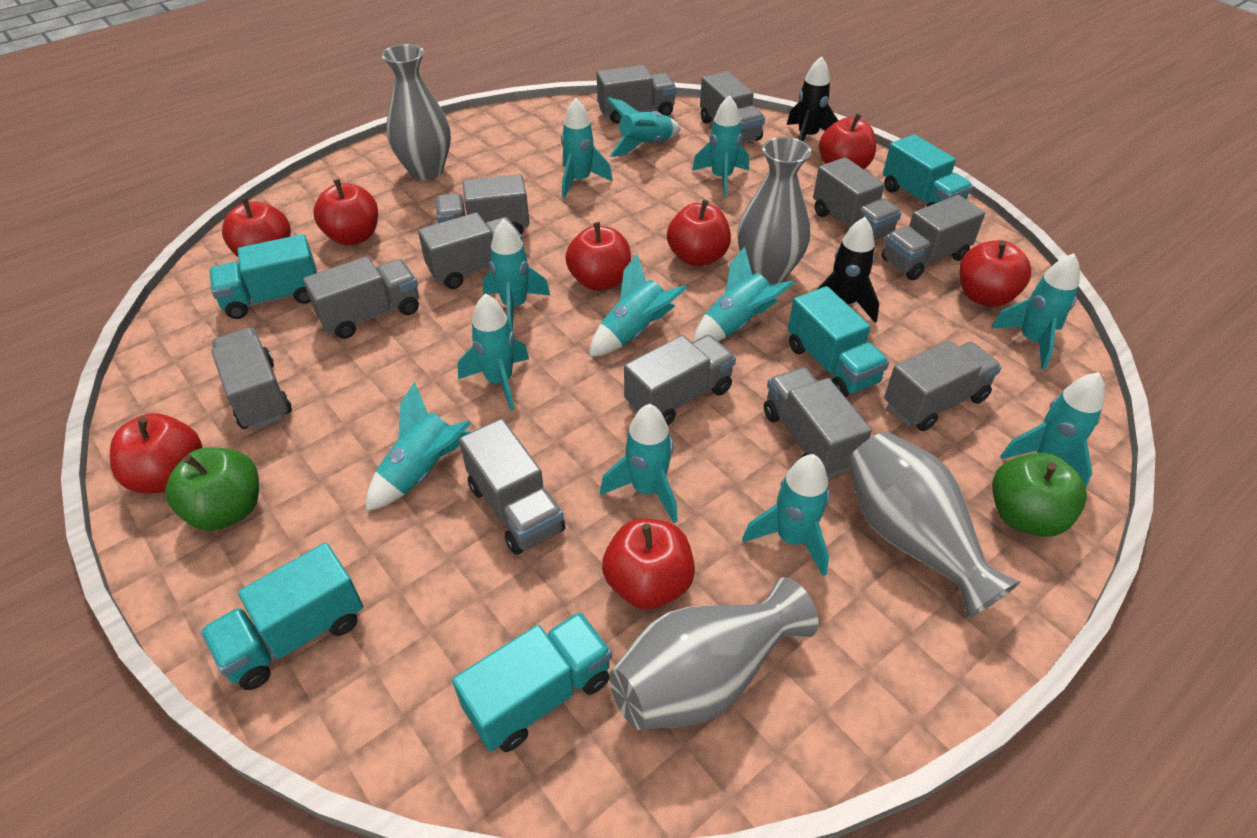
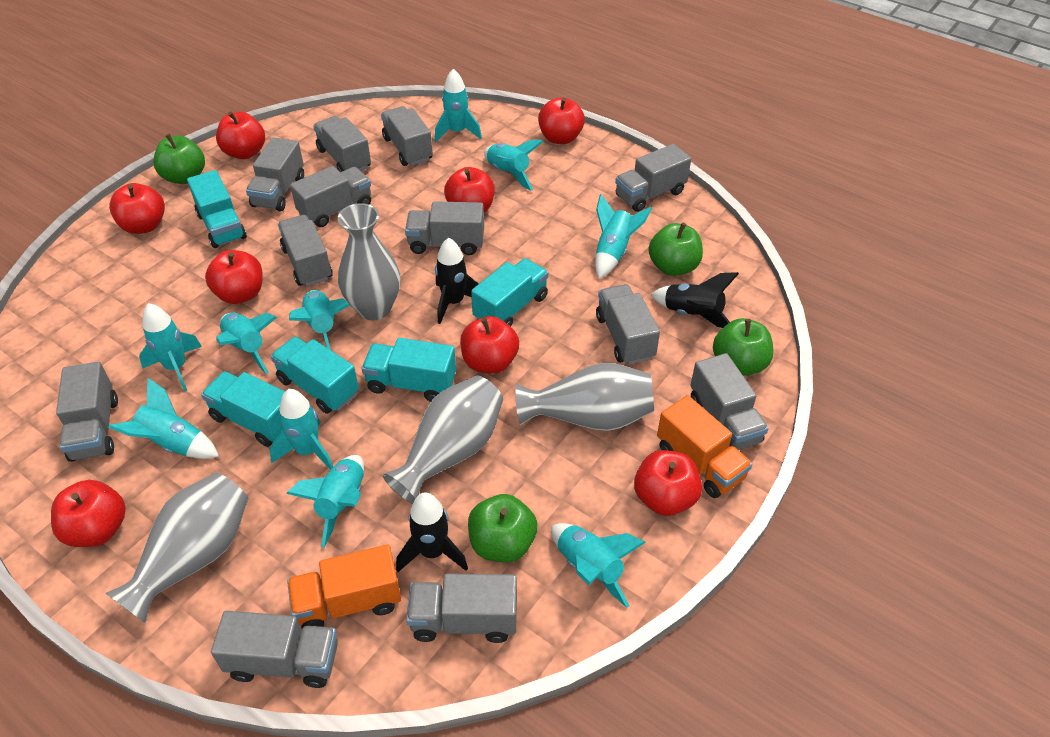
black rocket: 2 -> 3
green apple: 2 -> 4
orange truck: 0 -> 2
turquoise rocket: 12 -> 10

